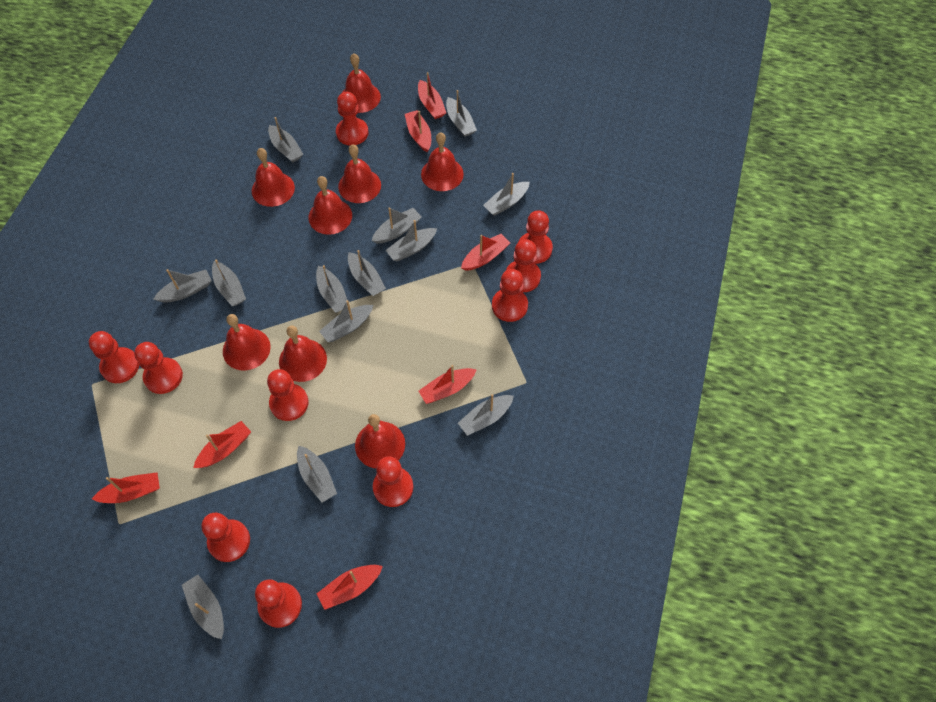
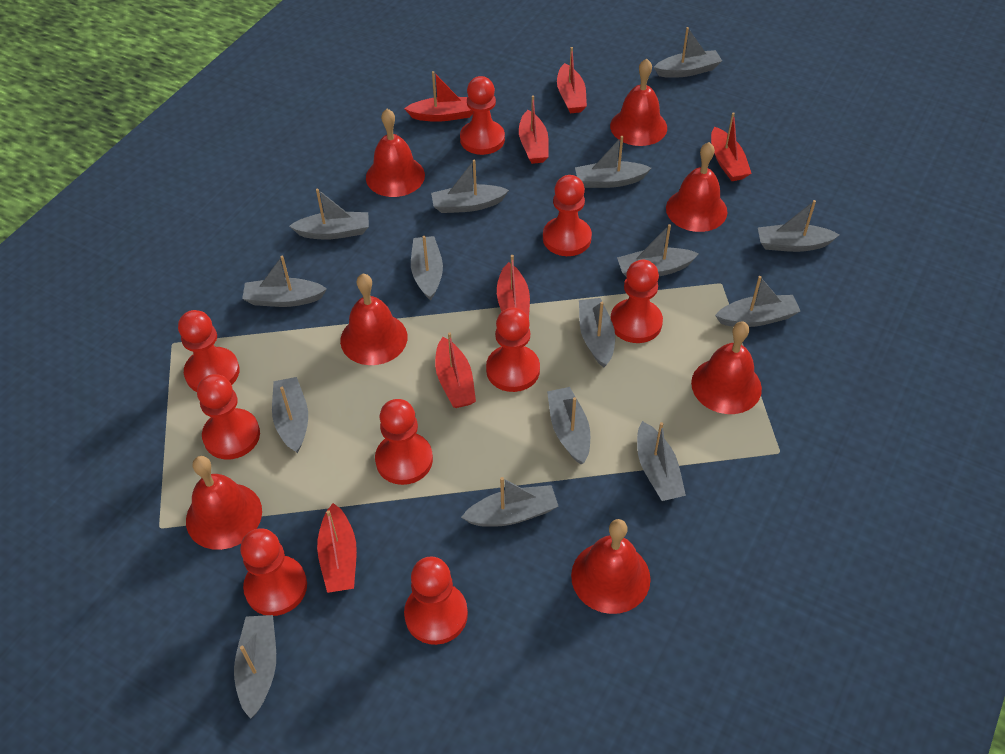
grey boat: 13 -> 15
red bell: 8 -> 7
red pawn: 10 -> 9

